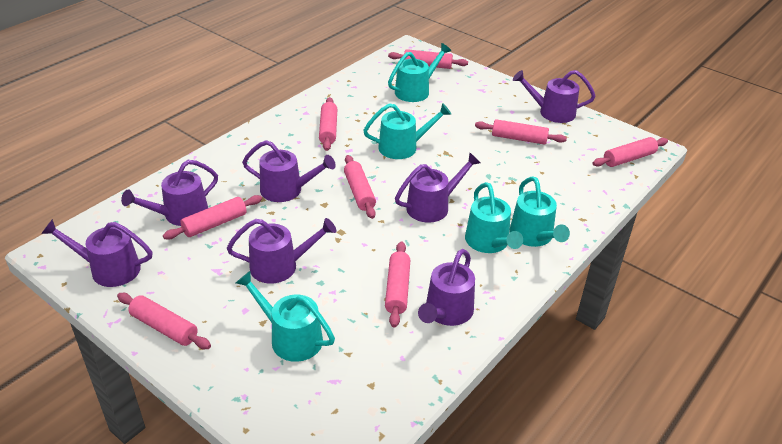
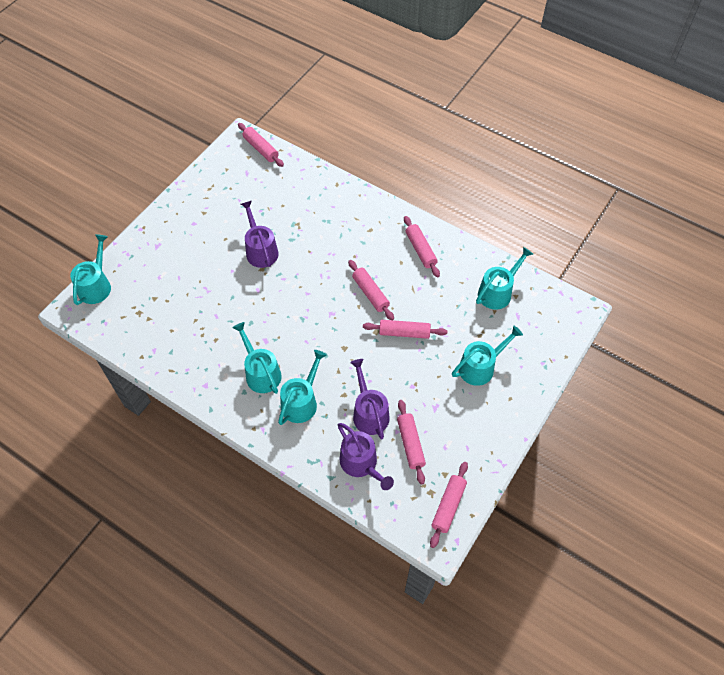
pink rolling pin: 8 -> 6
purple watering can: 7 -> 3

